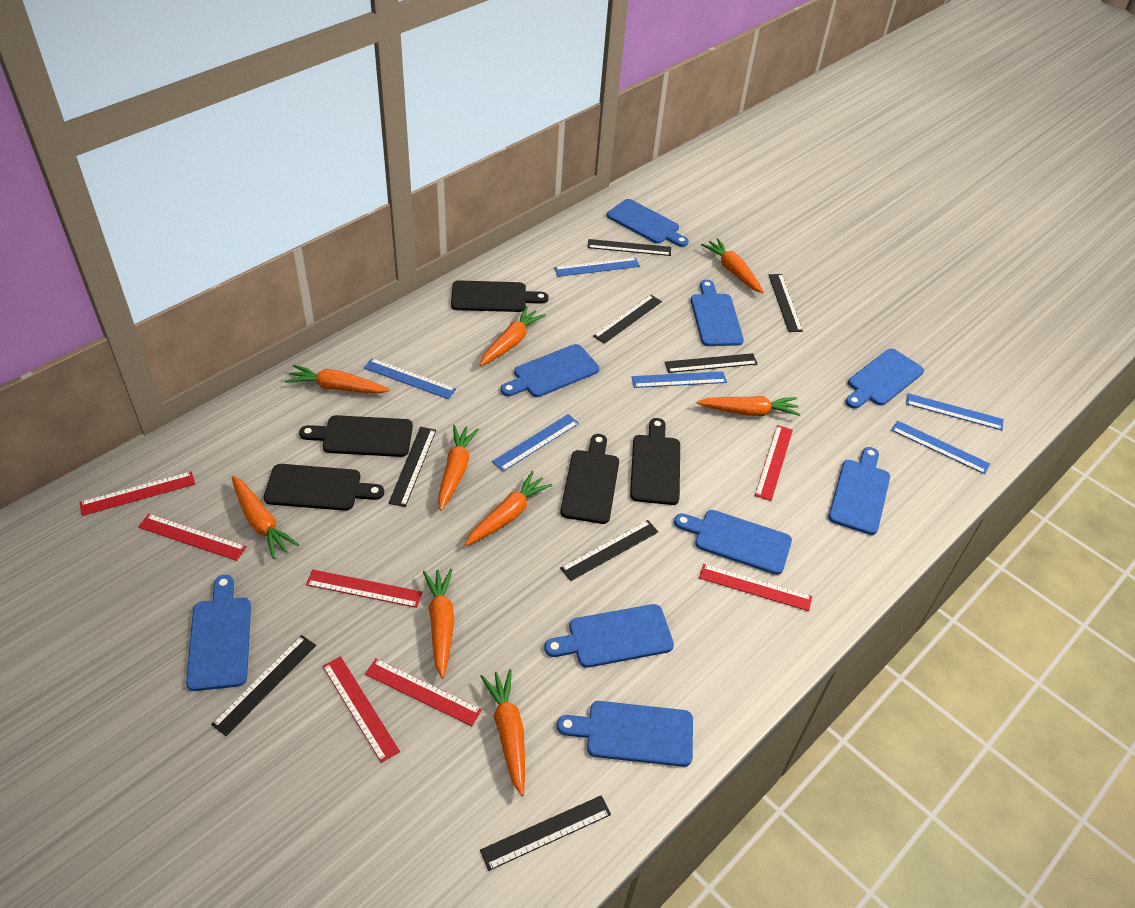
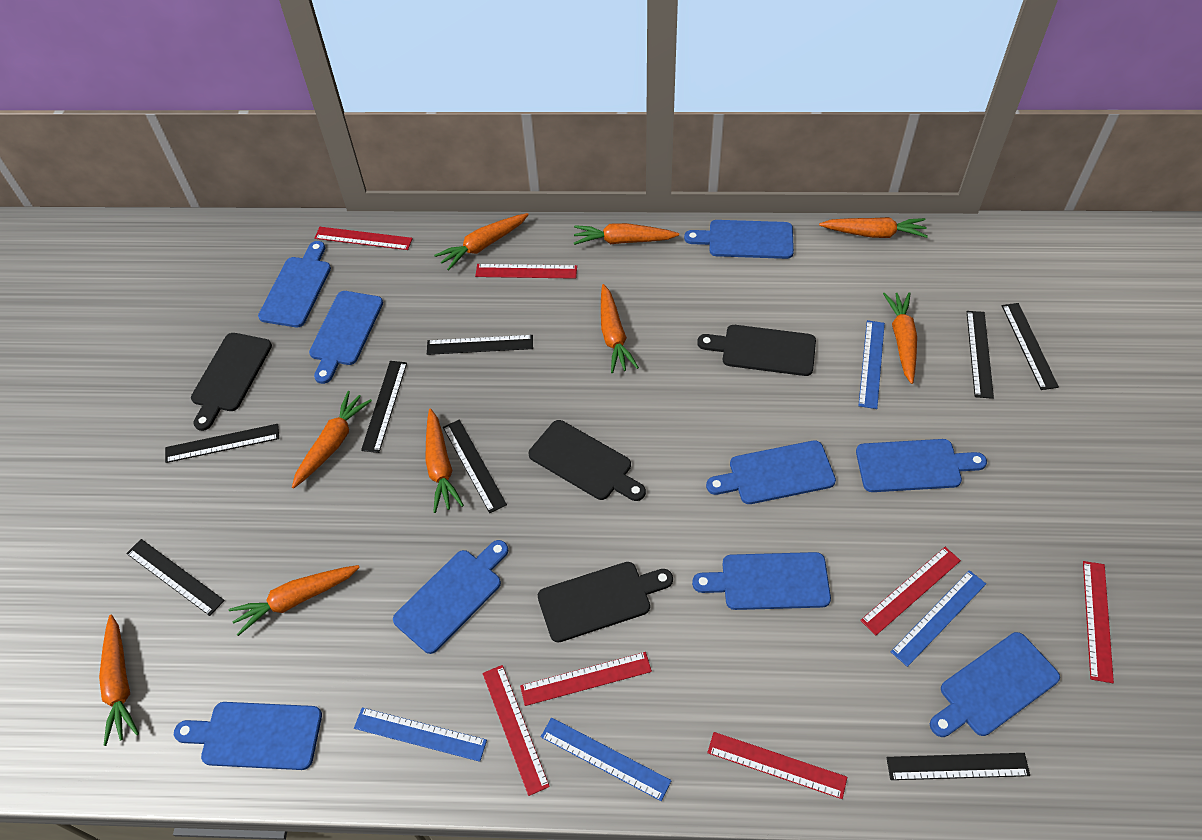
black cutting board: 5 -> 4
blue ruler: 6 -> 4

